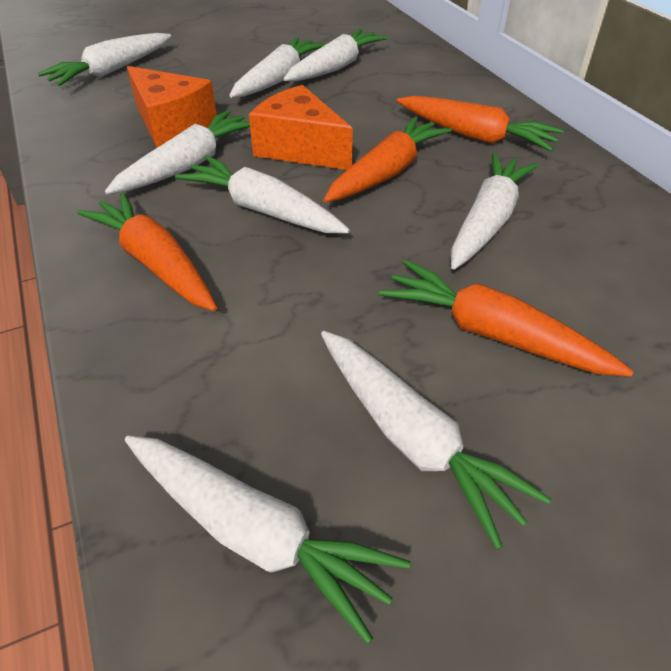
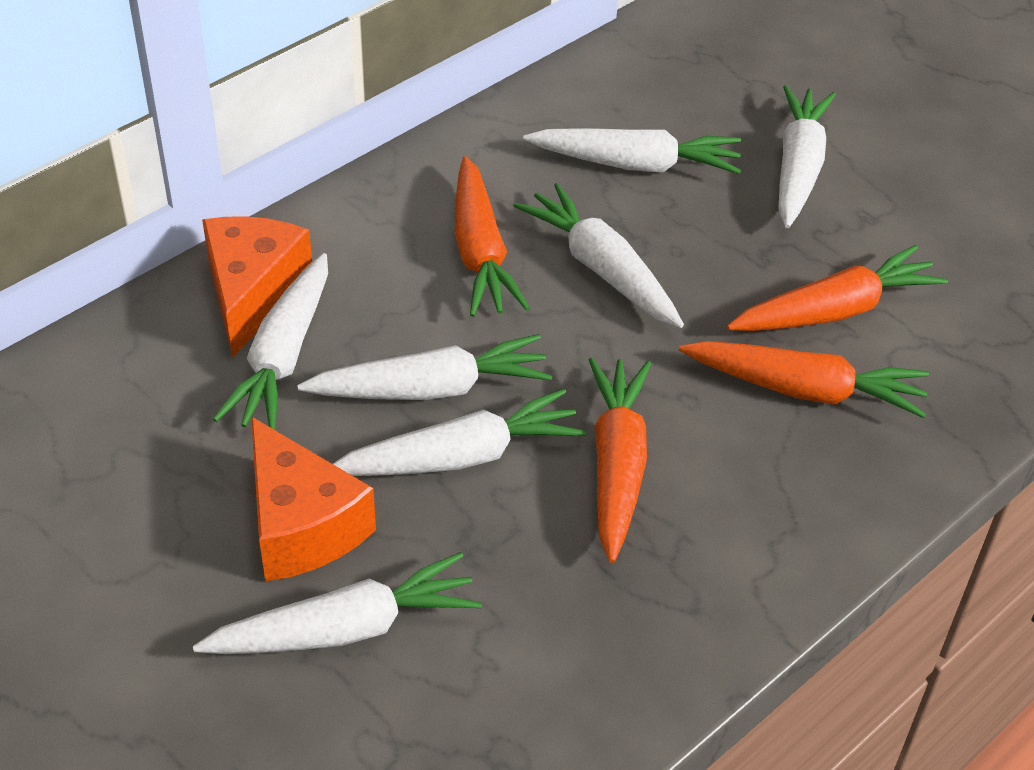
white carrot: 8 -> 7

